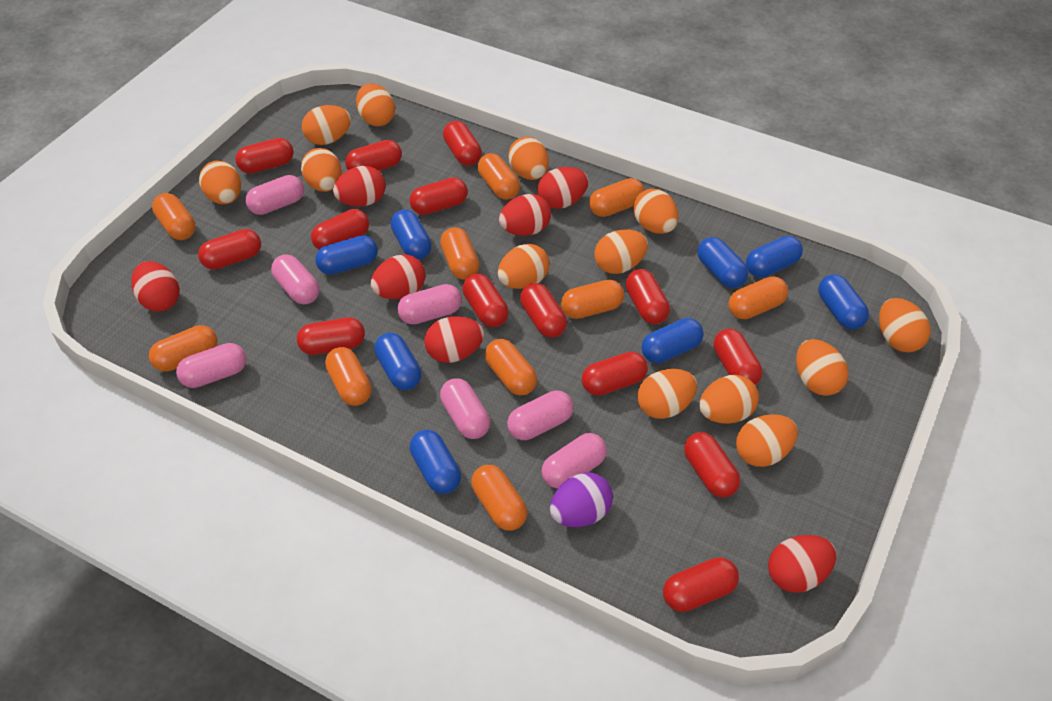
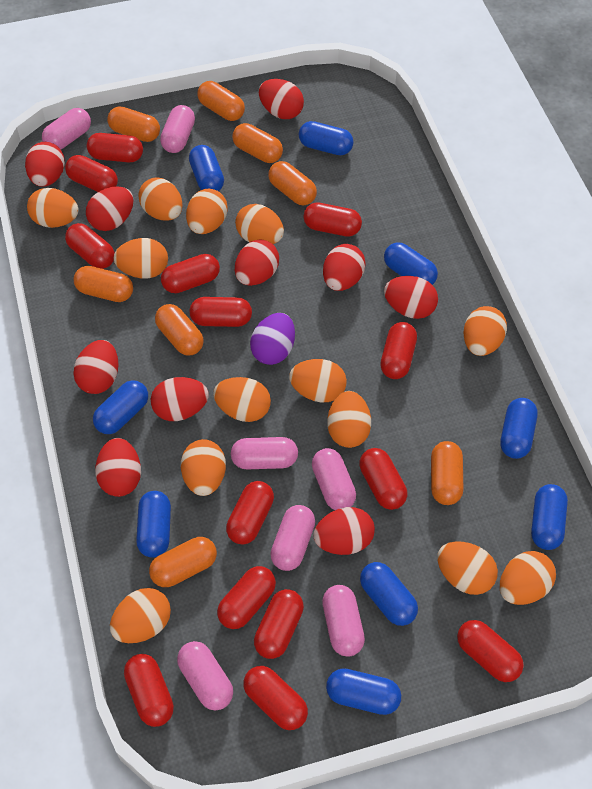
blue capsule: 8 -> 9
orange capsule: 10 -> 8
red egg: 7 -> 10

